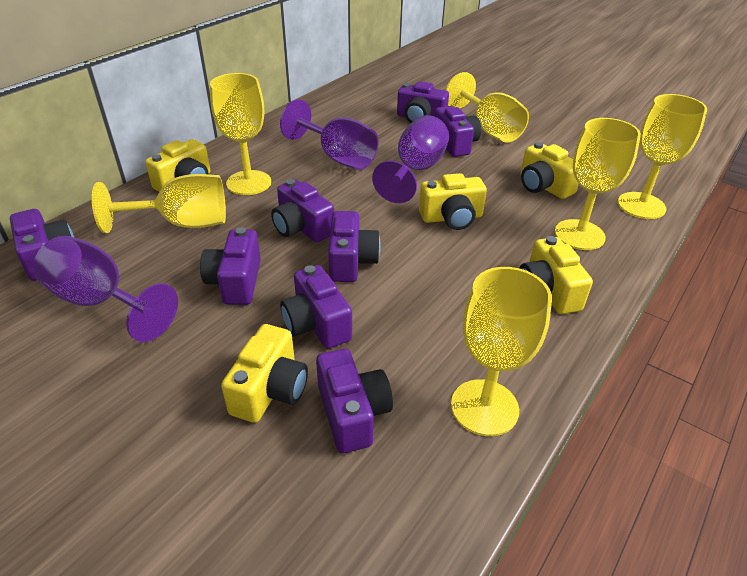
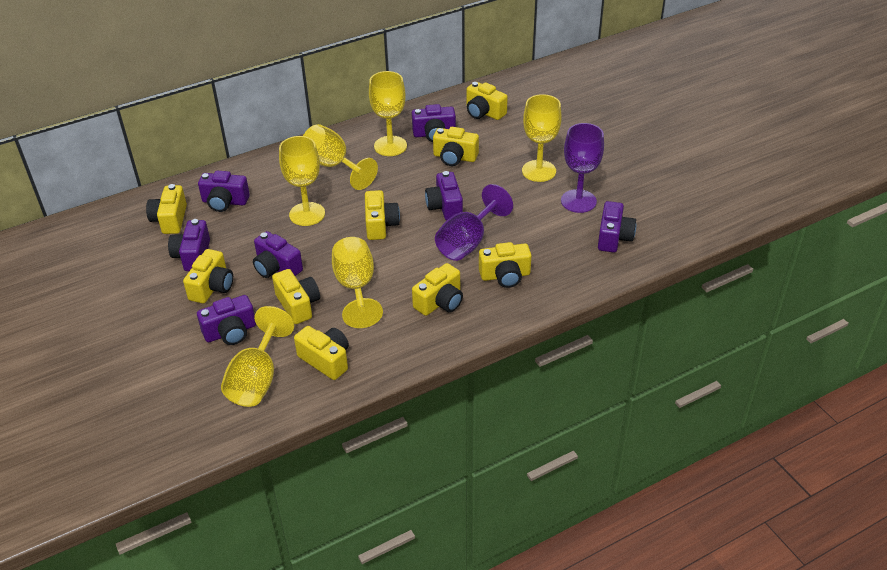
purple camera: 8 -> 7
purple goblet: 3 -> 2
yellow camera: 5 -> 9

